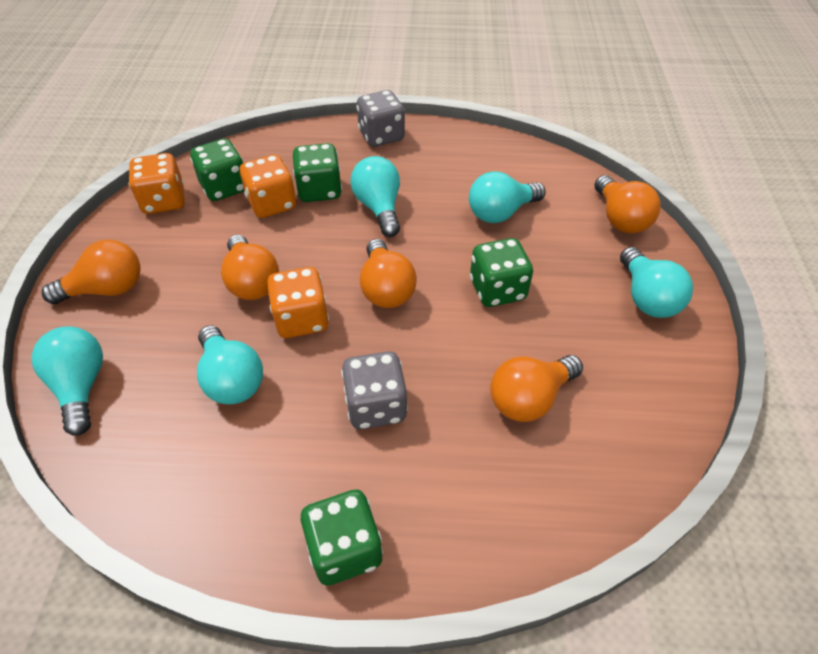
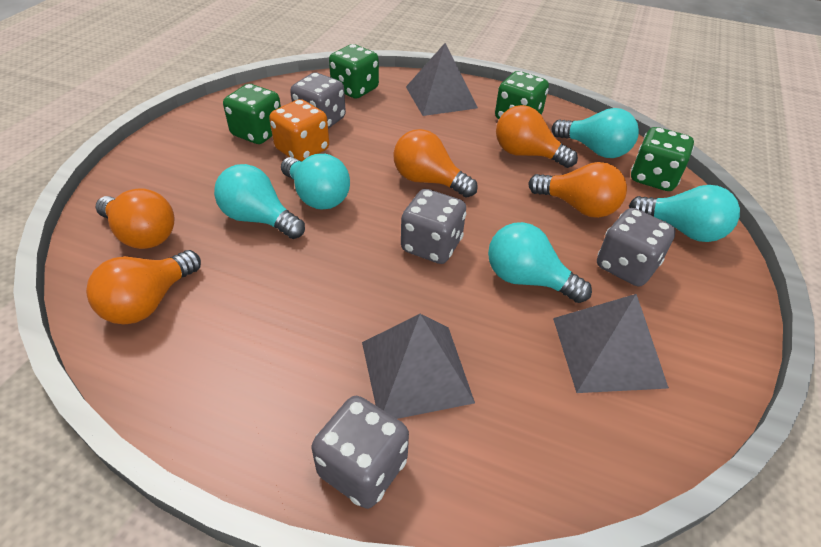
grey dice: 2 -> 4
grey pyramid: 0 -> 3
orange dice: 3 -> 1

